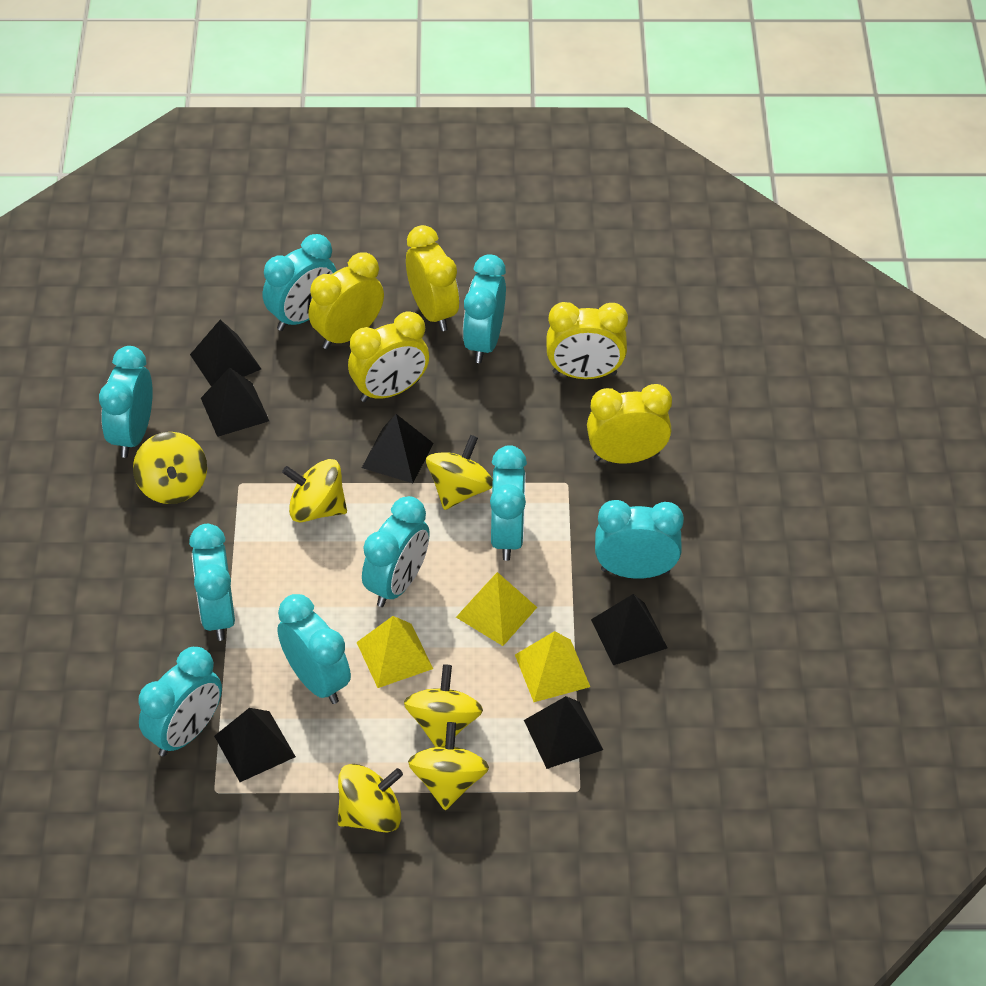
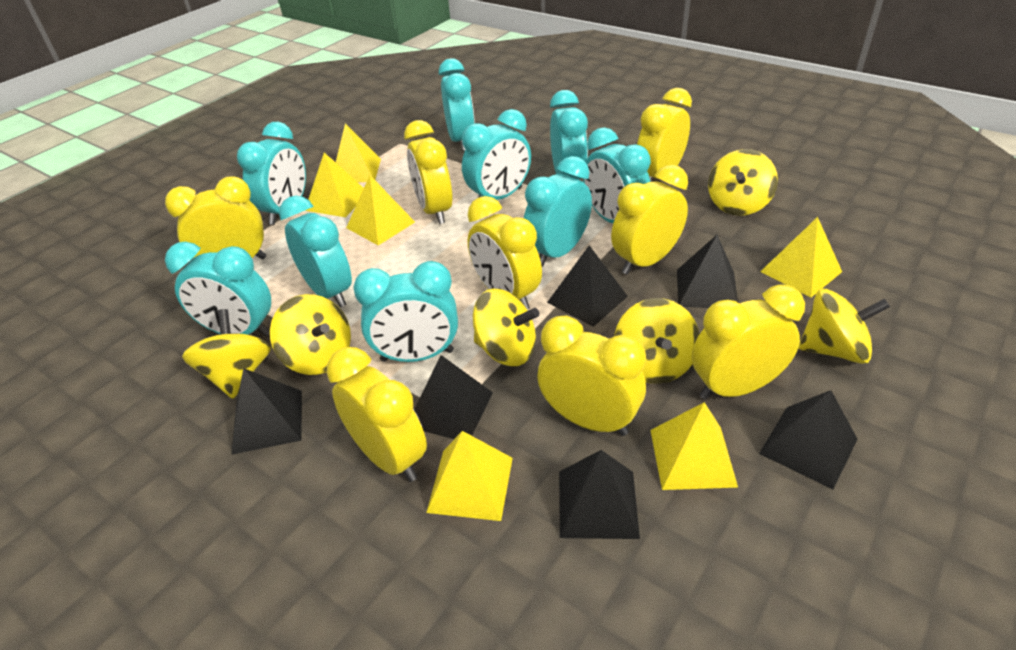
yellow clock: 5 -> 8
yellow pyramid: 3 -> 6

